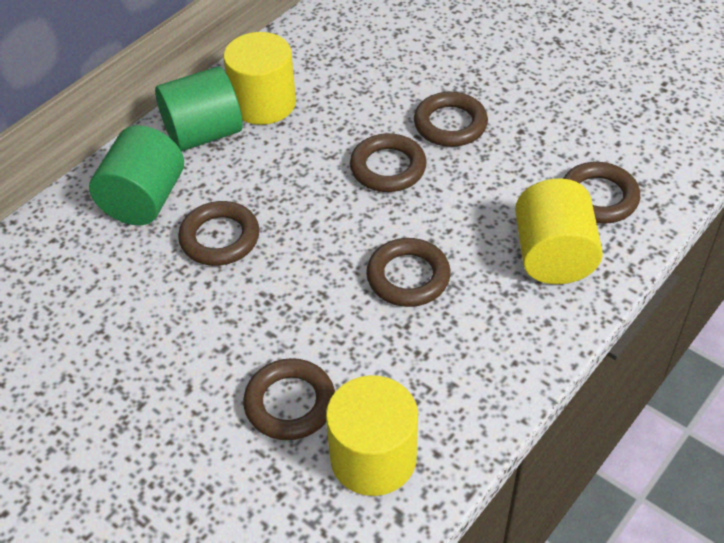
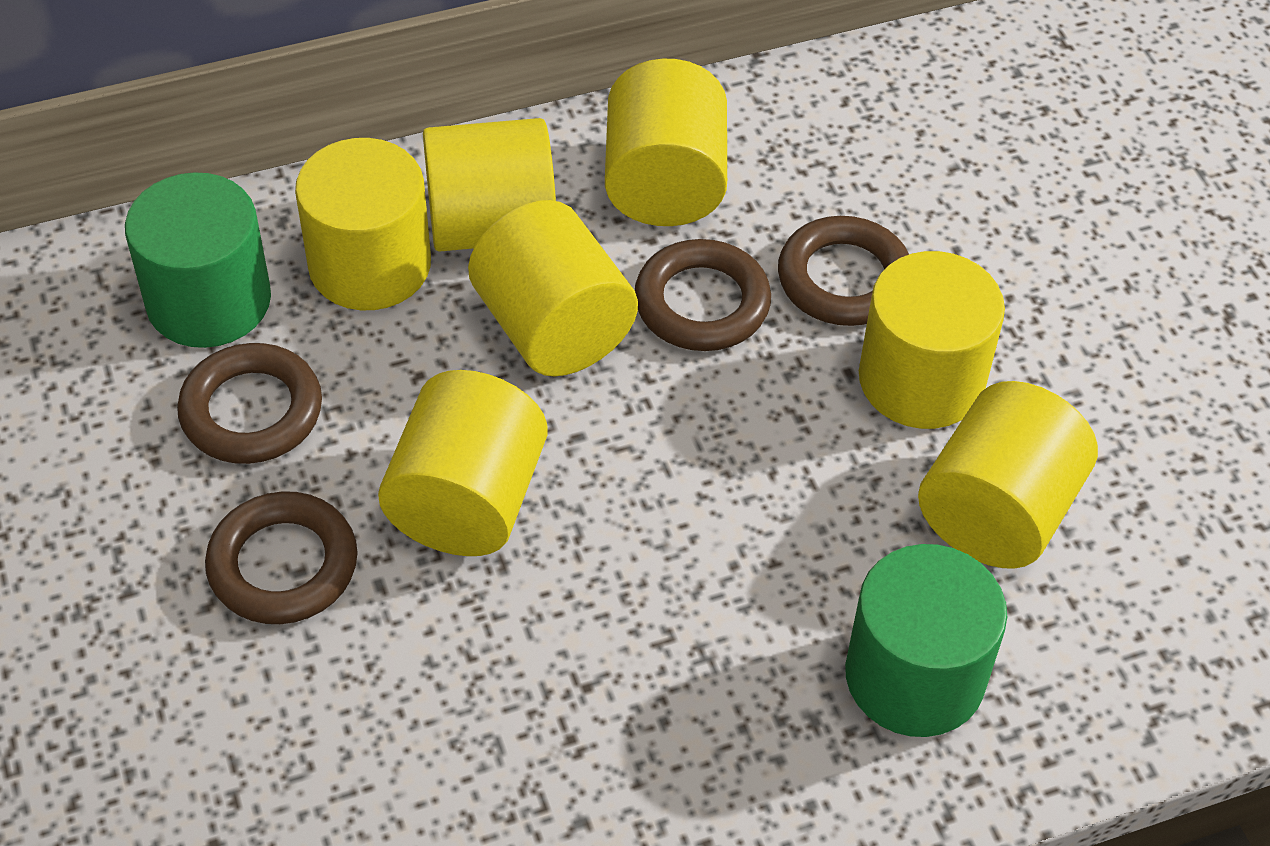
brown ring: 6 -> 4
yellow cylinder: 3 -> 7

